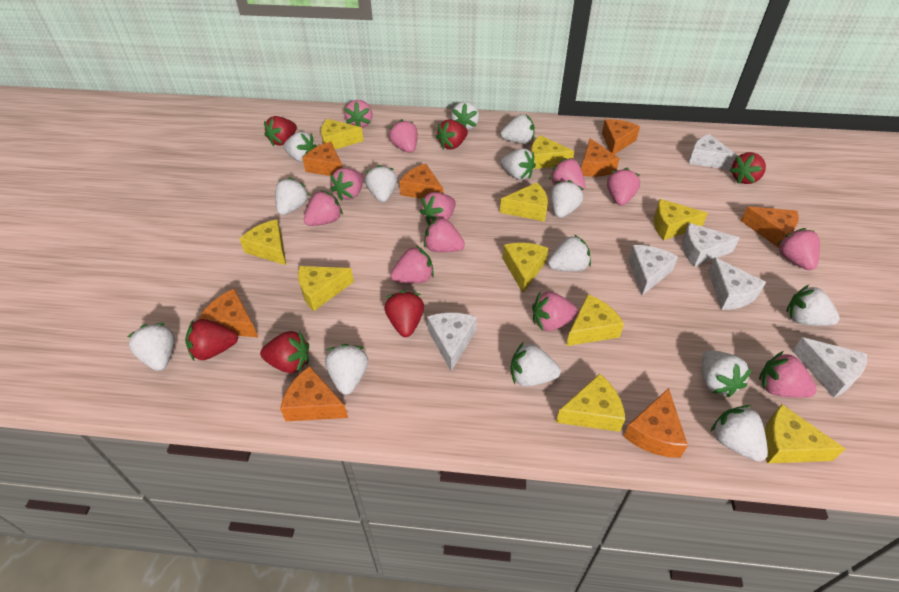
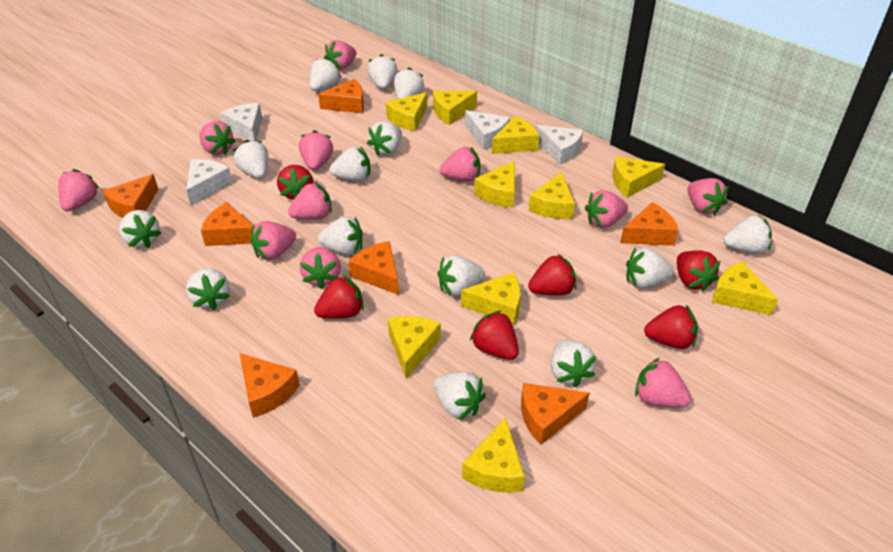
orange cheese: 8 -> 7
pink strawberry: 12 -> 11
white cheese: 6 -> 4

